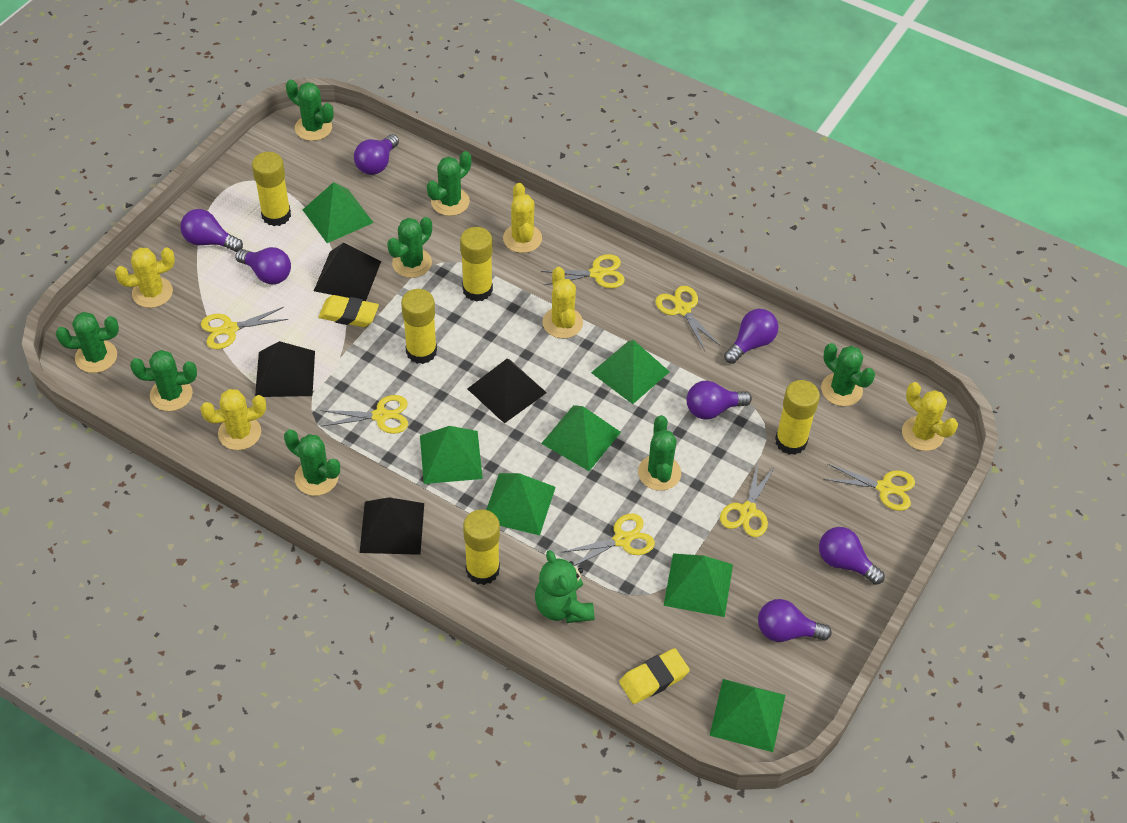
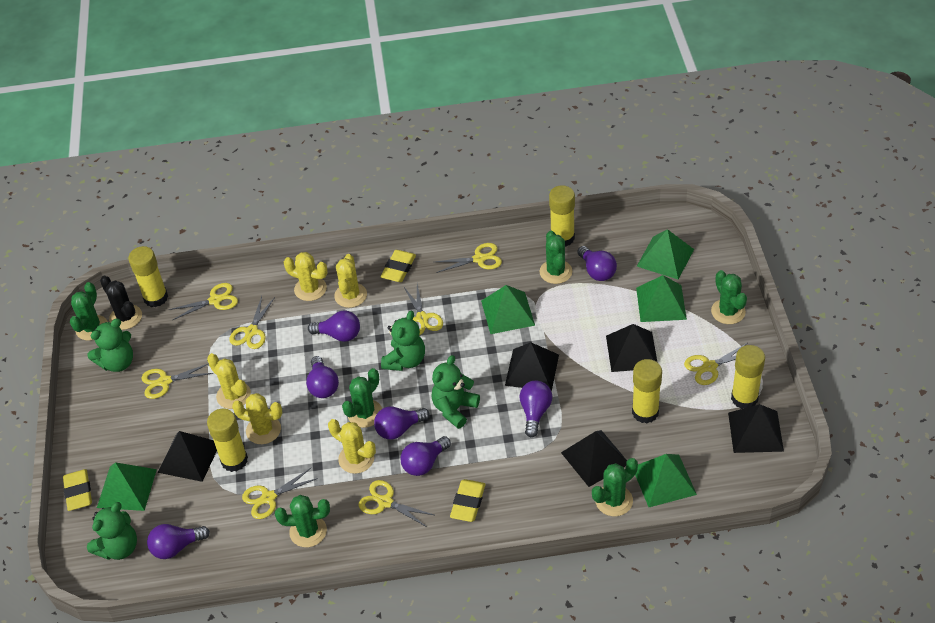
black cactus: 0 -> 1
black pyramid: 4 -> 5
green cactus: 8 -> 6
green pyramid: 7 -> 5
green teddy bear: 1 -> 4
yellow eraser: 2 -> 3
yellow scissors: 7 -> 8

